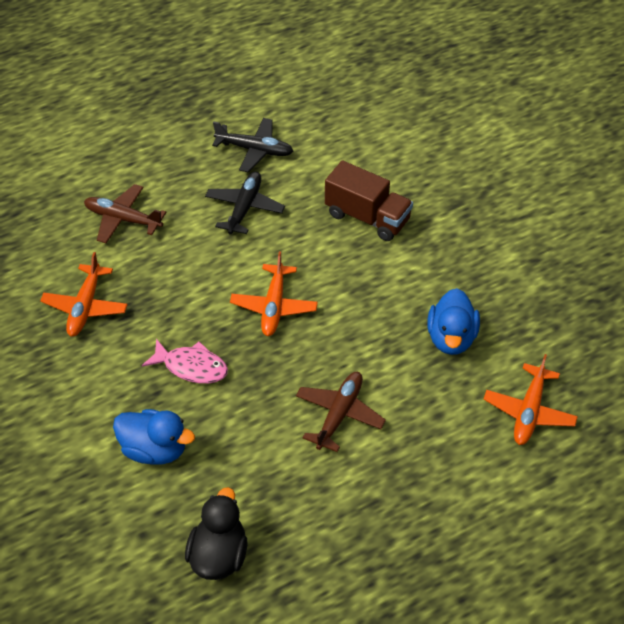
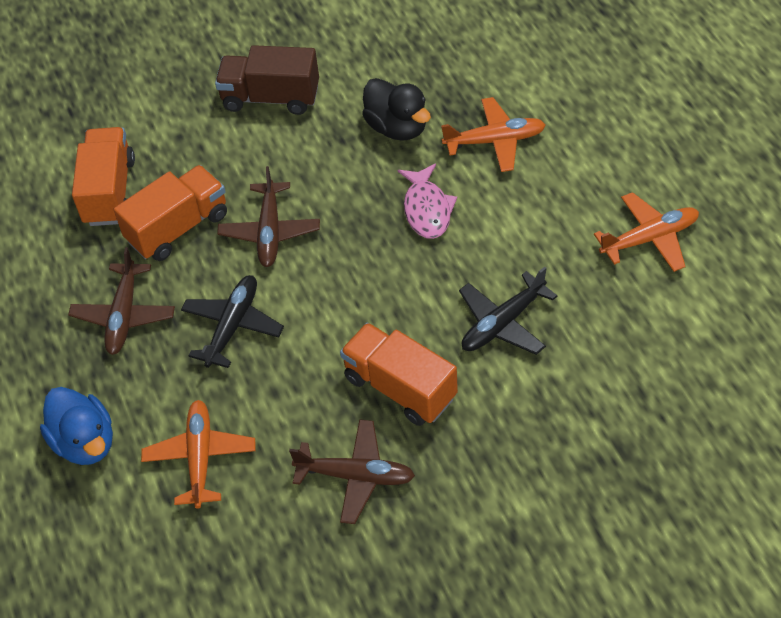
blue duck: 2 -> 1
brown plane: 2 -> 3
orange truck: 0 -> 3

